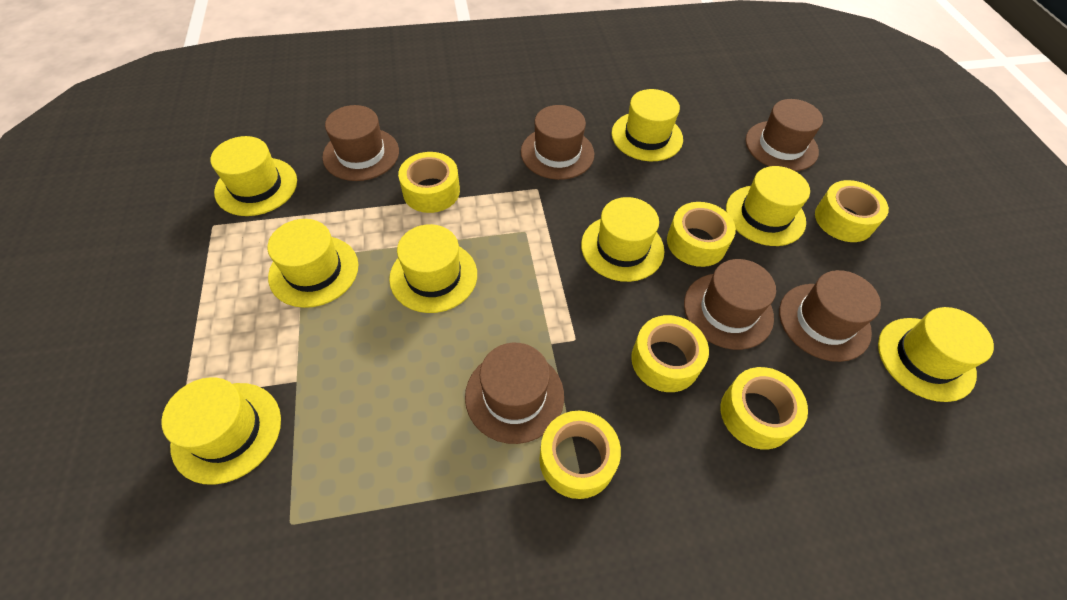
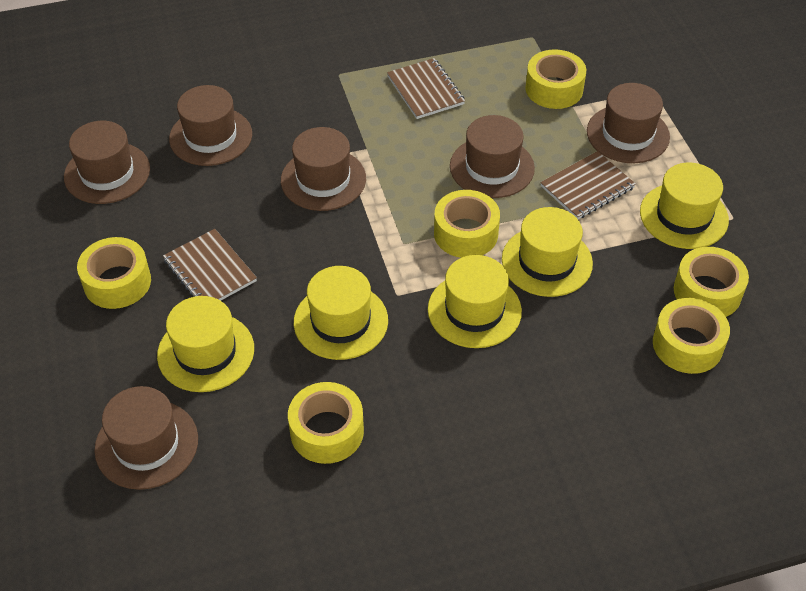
brown notebook: 0 -> 3
yellow hat: 8 -> 5

